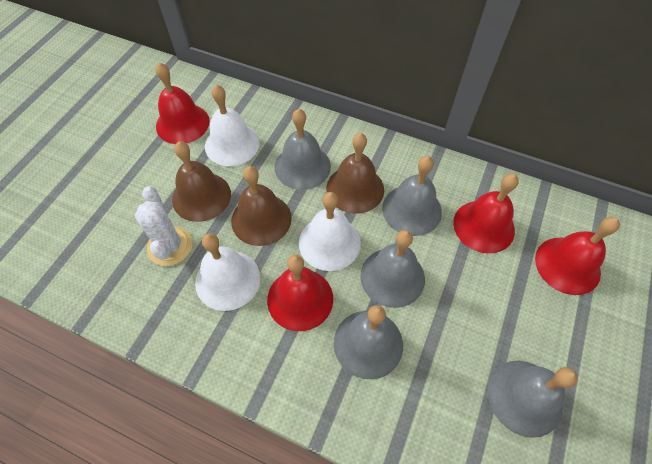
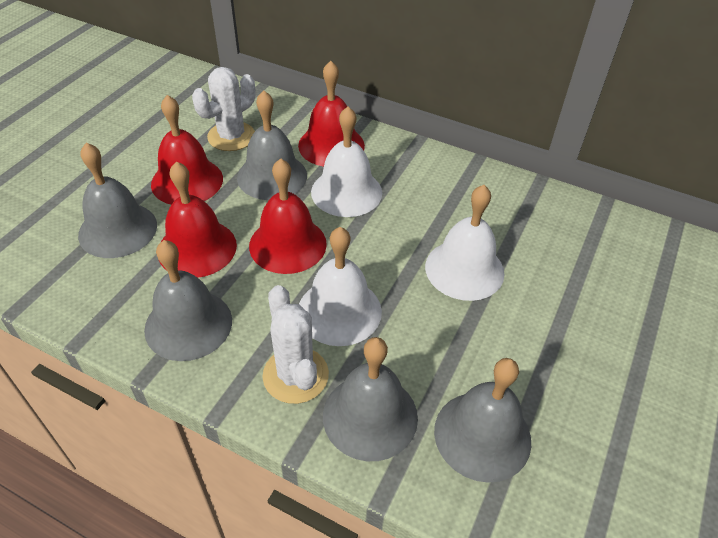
brown bell: 3 -> 0
white cactus: 1 -> 2

